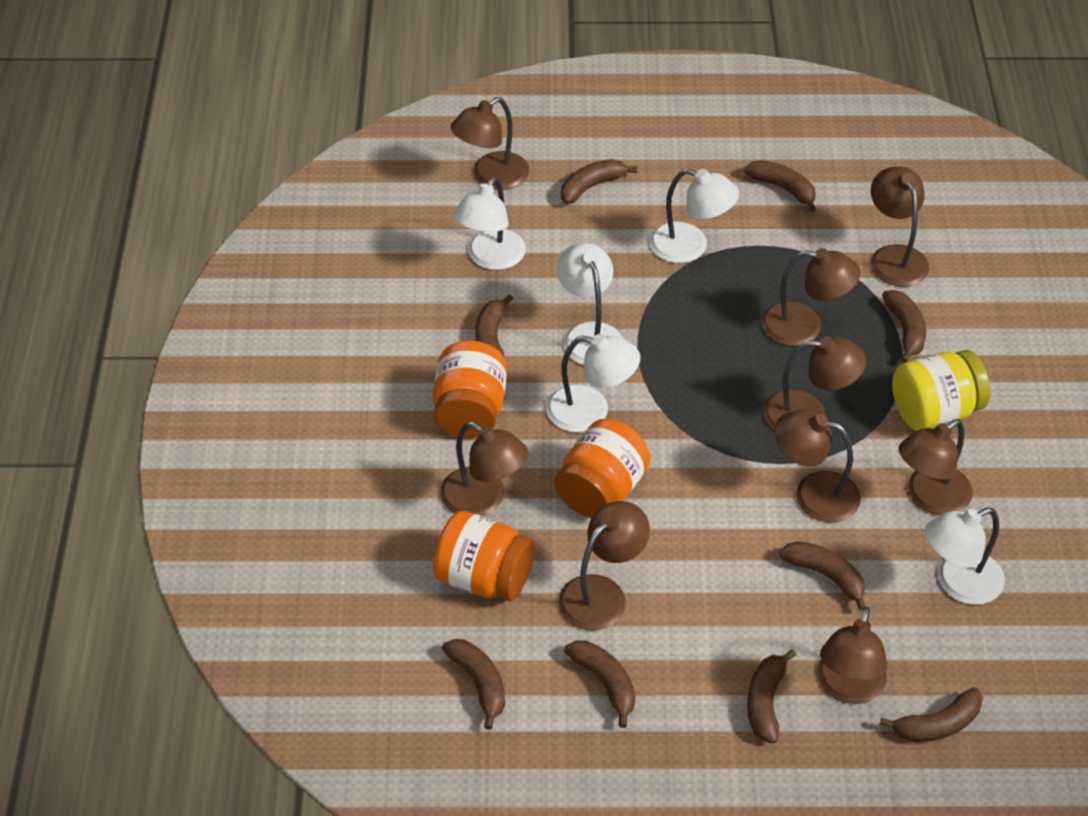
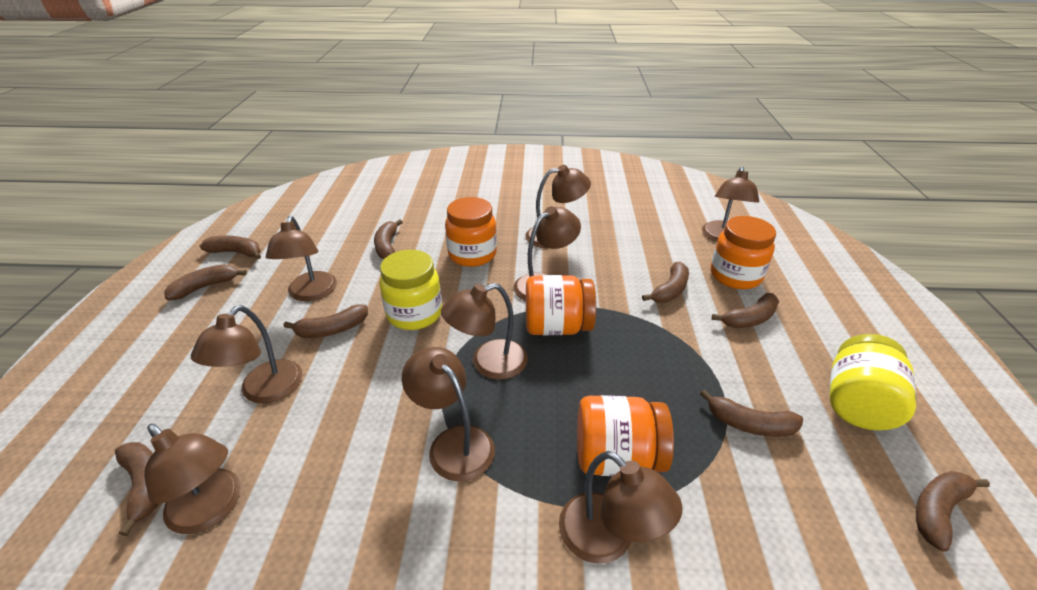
orange jar: 3 -> 4
white lamp: 5 -> 0
yellow jar: 1 -> 2

